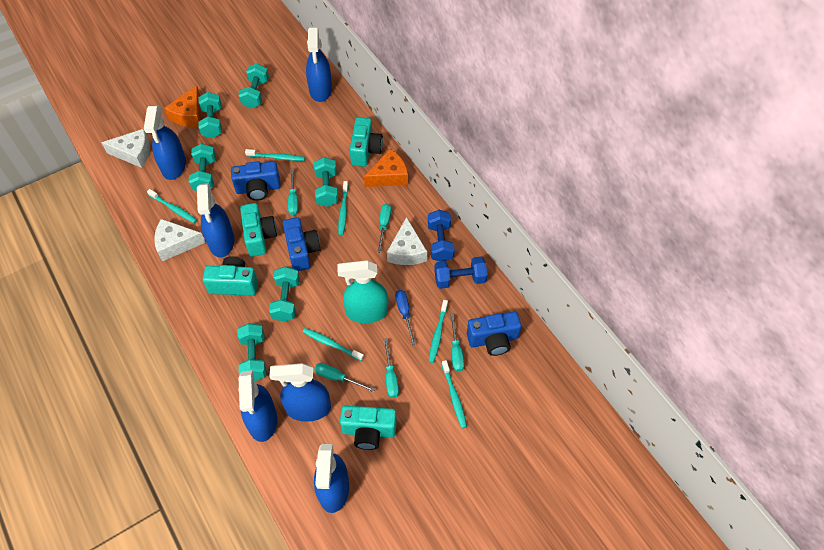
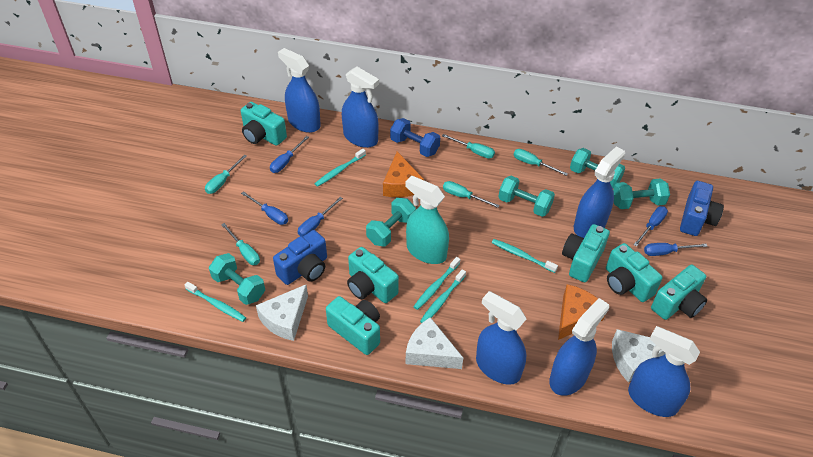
blue camera: 3 -> 2
blue dumbbell: 2 -> 1
blue screwdriver: 1 -> 5
turquoise camera: 4 -> 6
turquoise dumbbell: 6 -> 5
turquoise toothbrush: 6 -> 5

